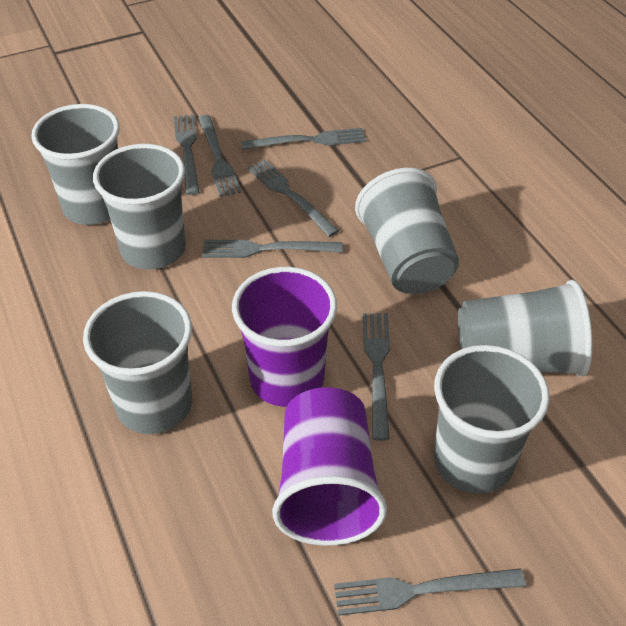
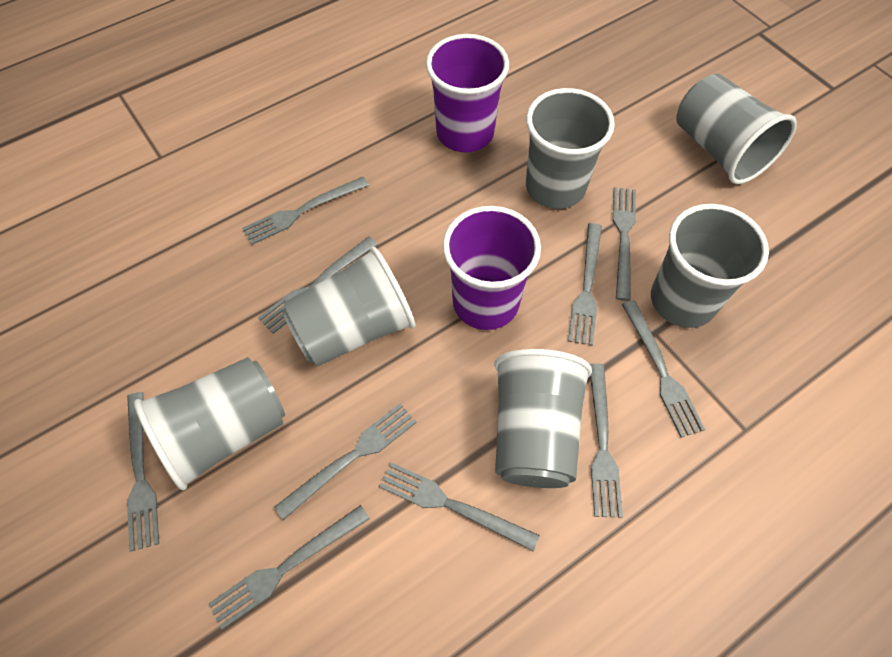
grey fork: 7 -> 10

